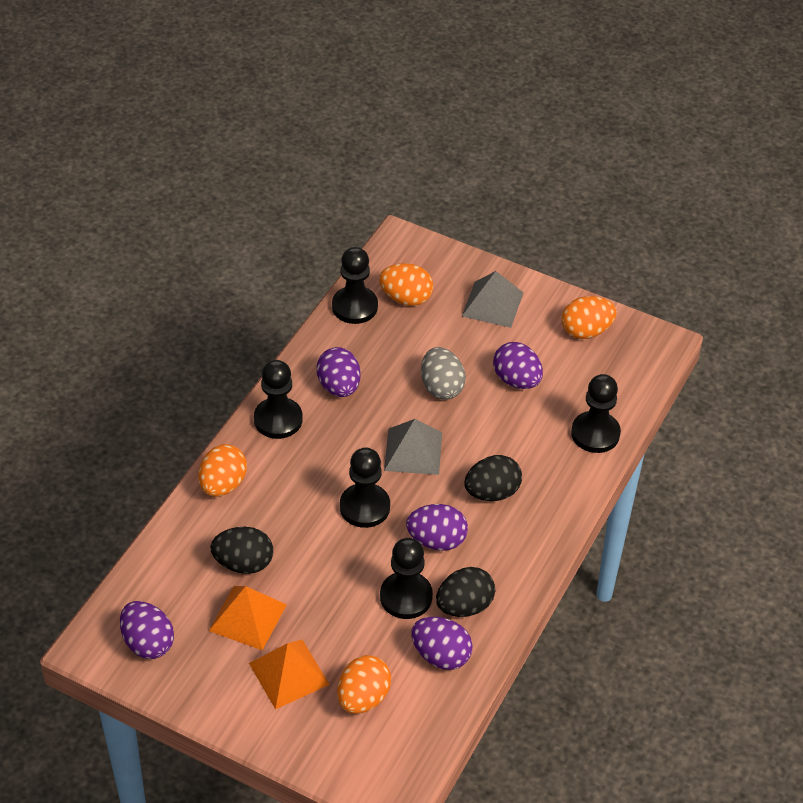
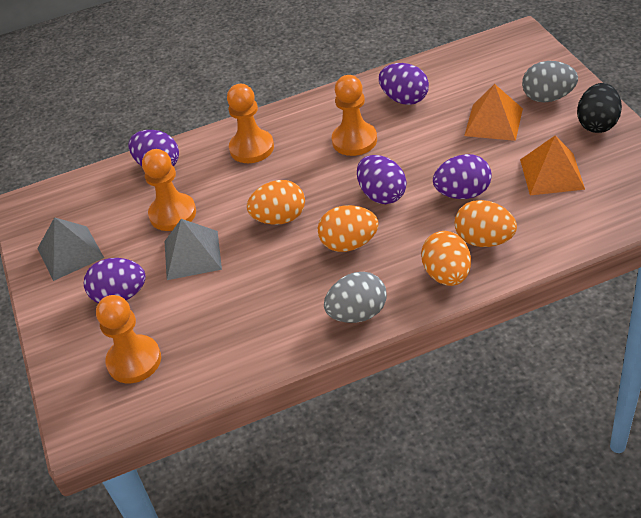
black egg: 3 -> 1
black pawn: 5 -> 0
grey egg: 1 -> 2
orange pawn: 0 -> 4

